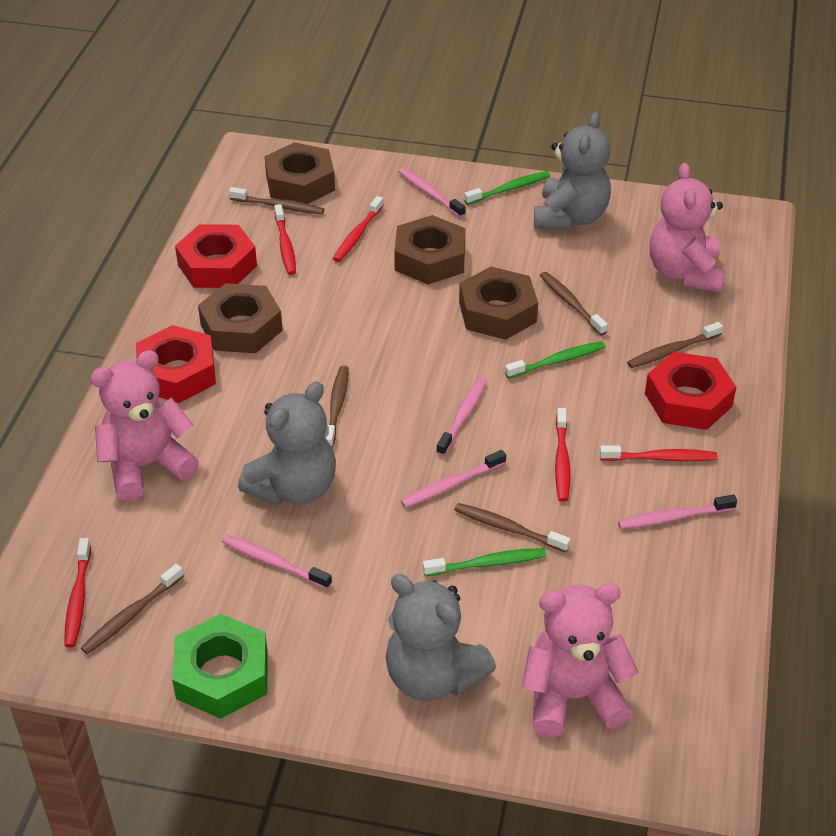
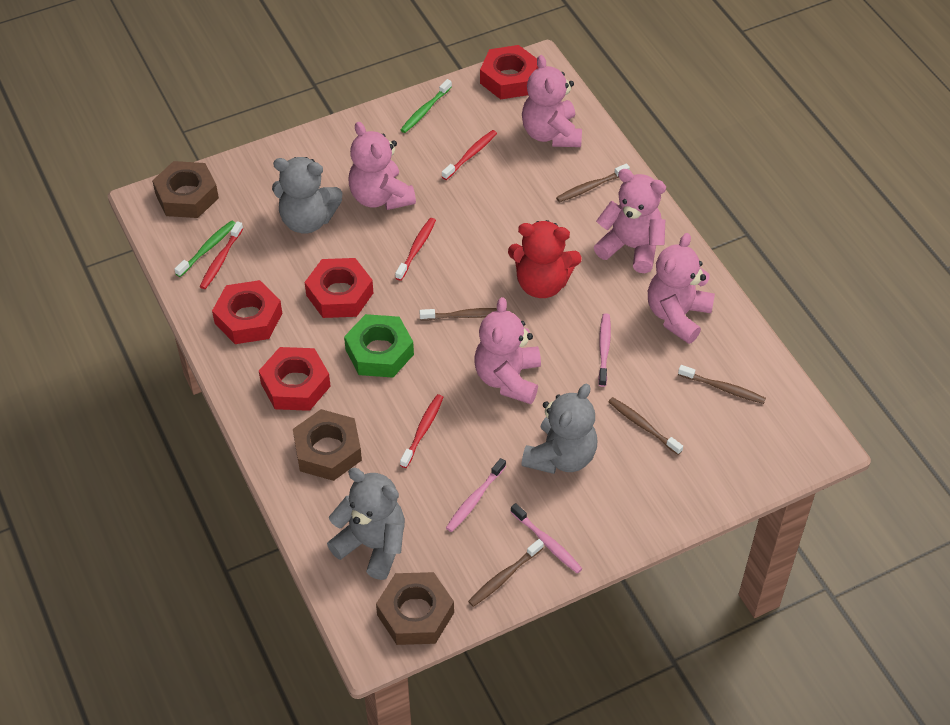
brown nut: 4 -> 3
brown toothbrush: 6 -> 5
green toothbrush: 3 -> 2
pink teddy bear: 3 -> 5
pink toothbrush: 5 -> 3
red nut: 3 -> 4
red teddy bear: 0 -> 1
red toothbrush: 5 -> 4

